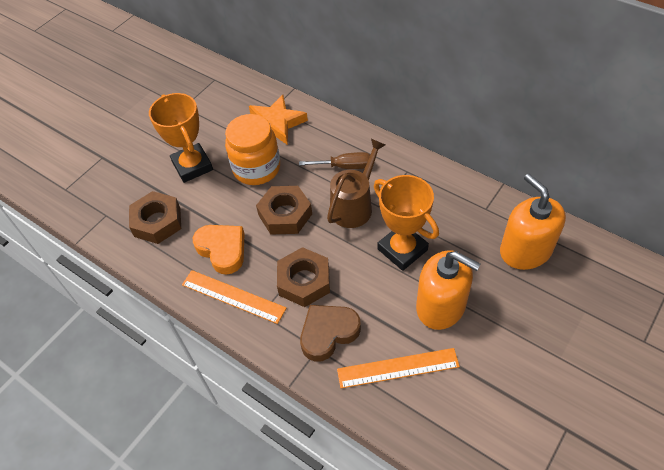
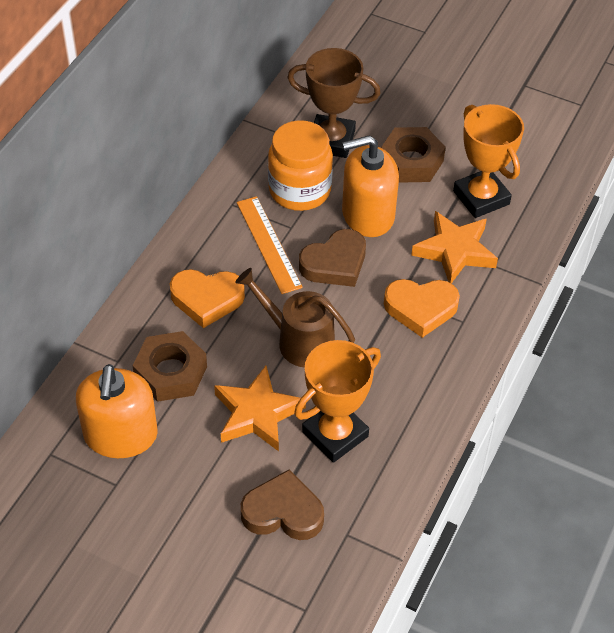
brown heart: 1 -> 2
brown nut: 3 -> 2
brown screwdriver: 1 -> 0
brown trophy: 0 -> 1
orange heart: 1 -> 2
orange ruler: 2 -> 1
orange star: 1 -> 2

